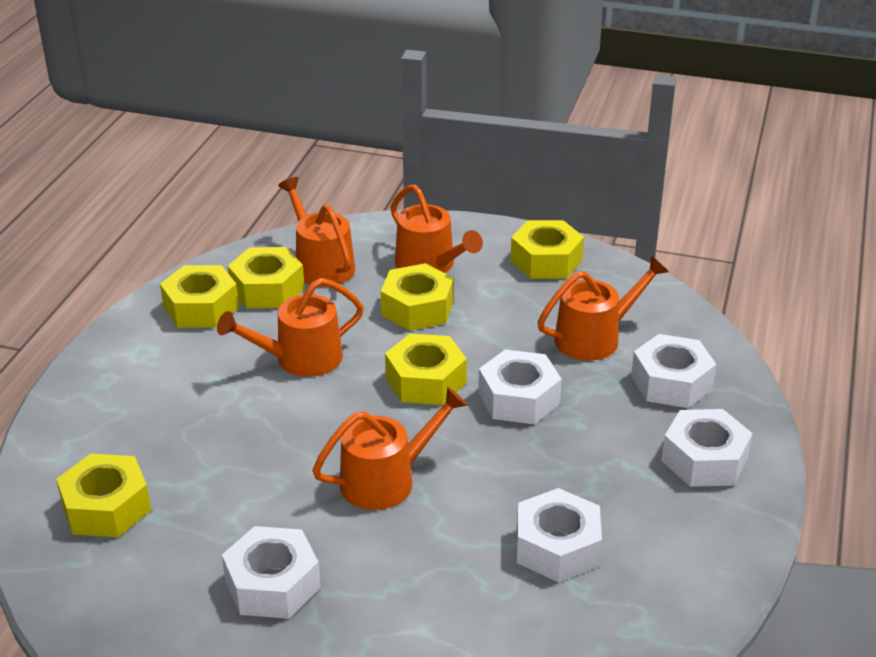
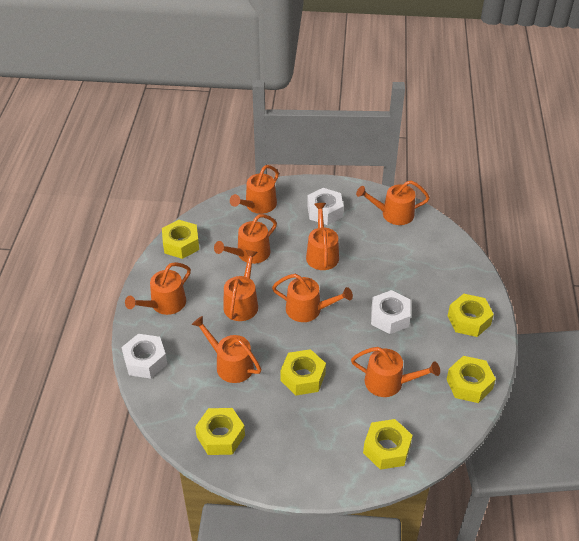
orange watering can: 5 -> 9
white nut: 5 -> 3

